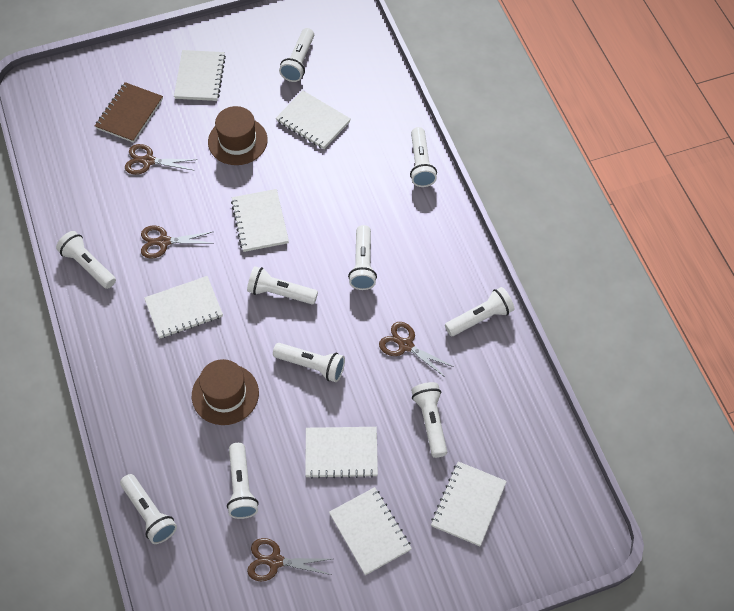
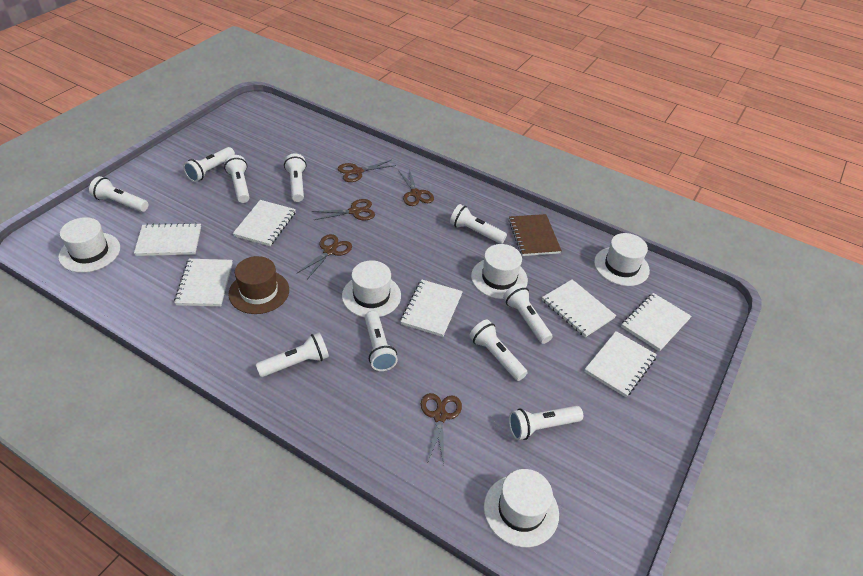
brown hat: 2 -> 1
brown scissors: 4 -> 5
white hat: 0 -> 5

